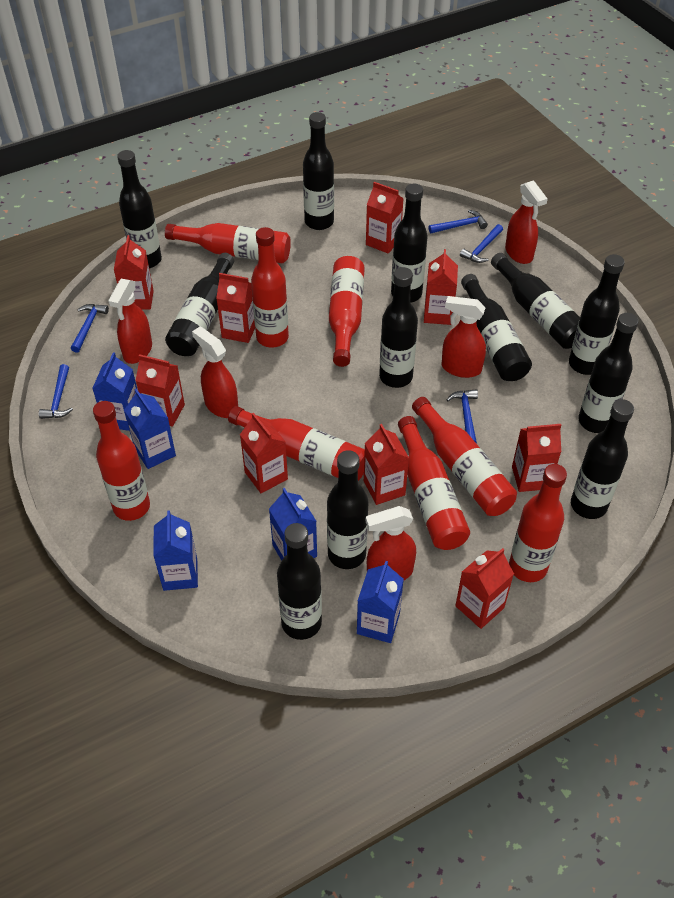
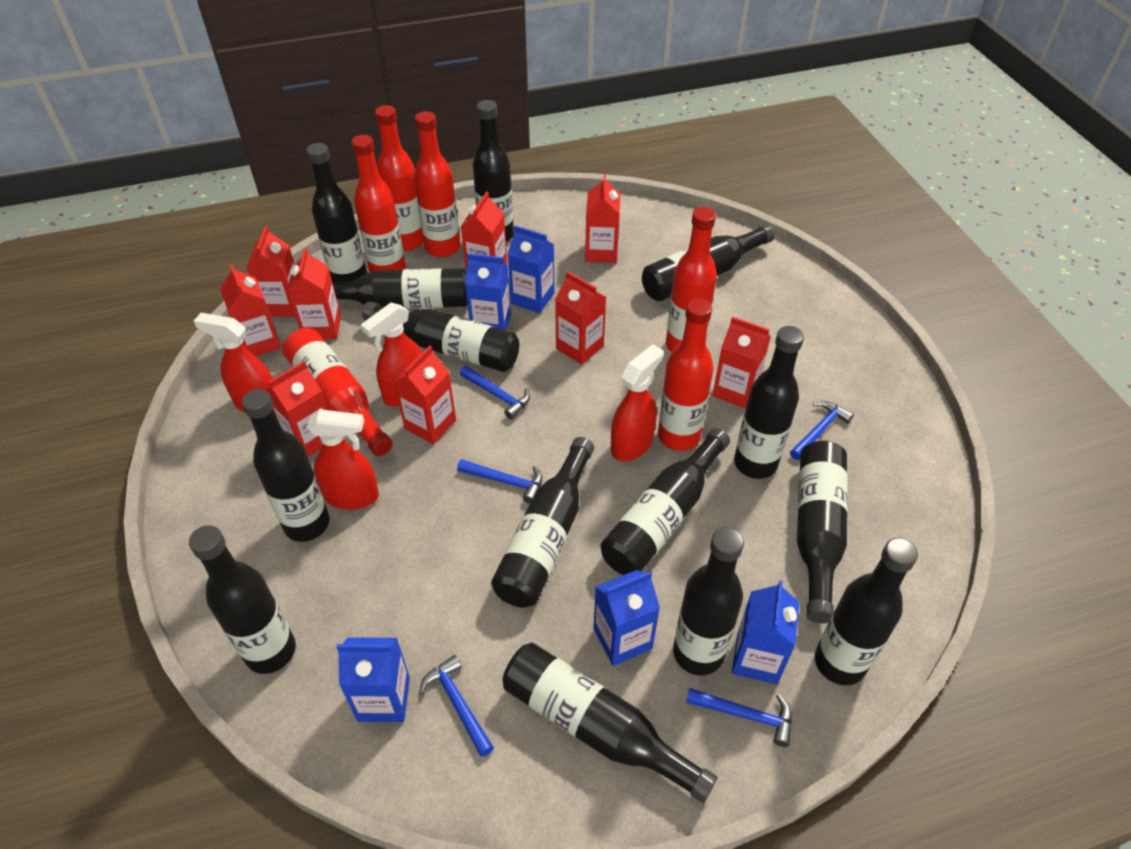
black bottle: 12 -> 14
red bottle: 8 -> 6
red spray bottle: 5 -> 4

